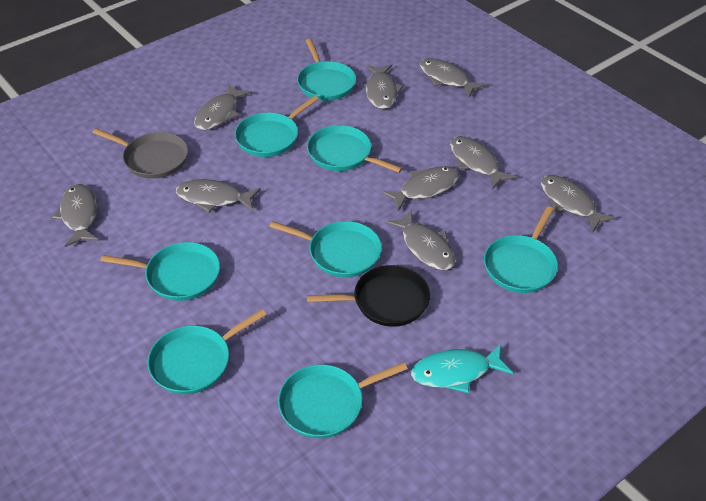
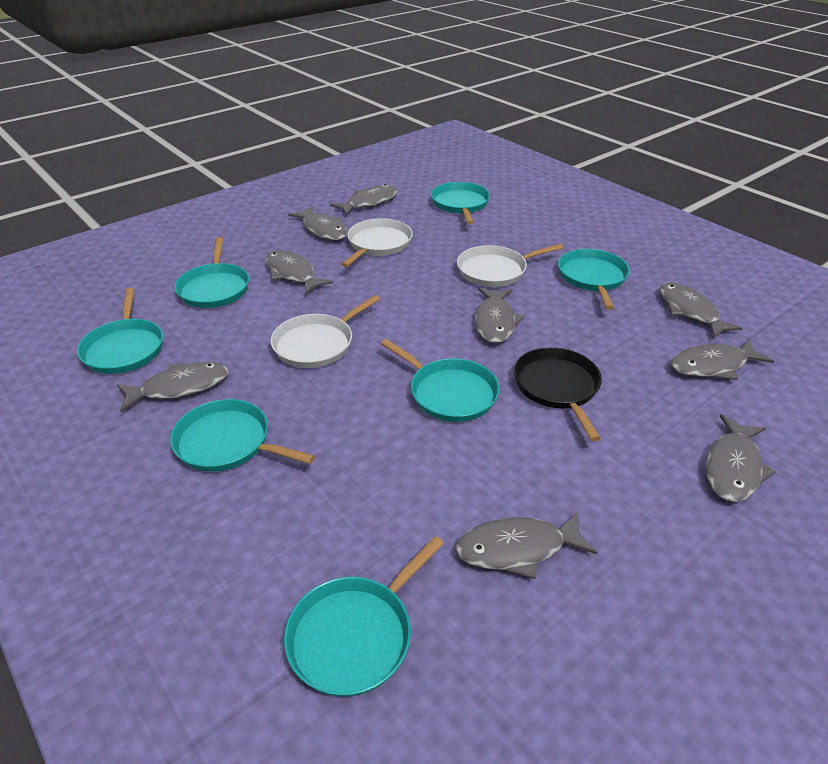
grey pan: 1 -> 0
turquoise fish: 1 -> 0
turquoise pan: 8 -> 7
white pan: 0 -> 3

